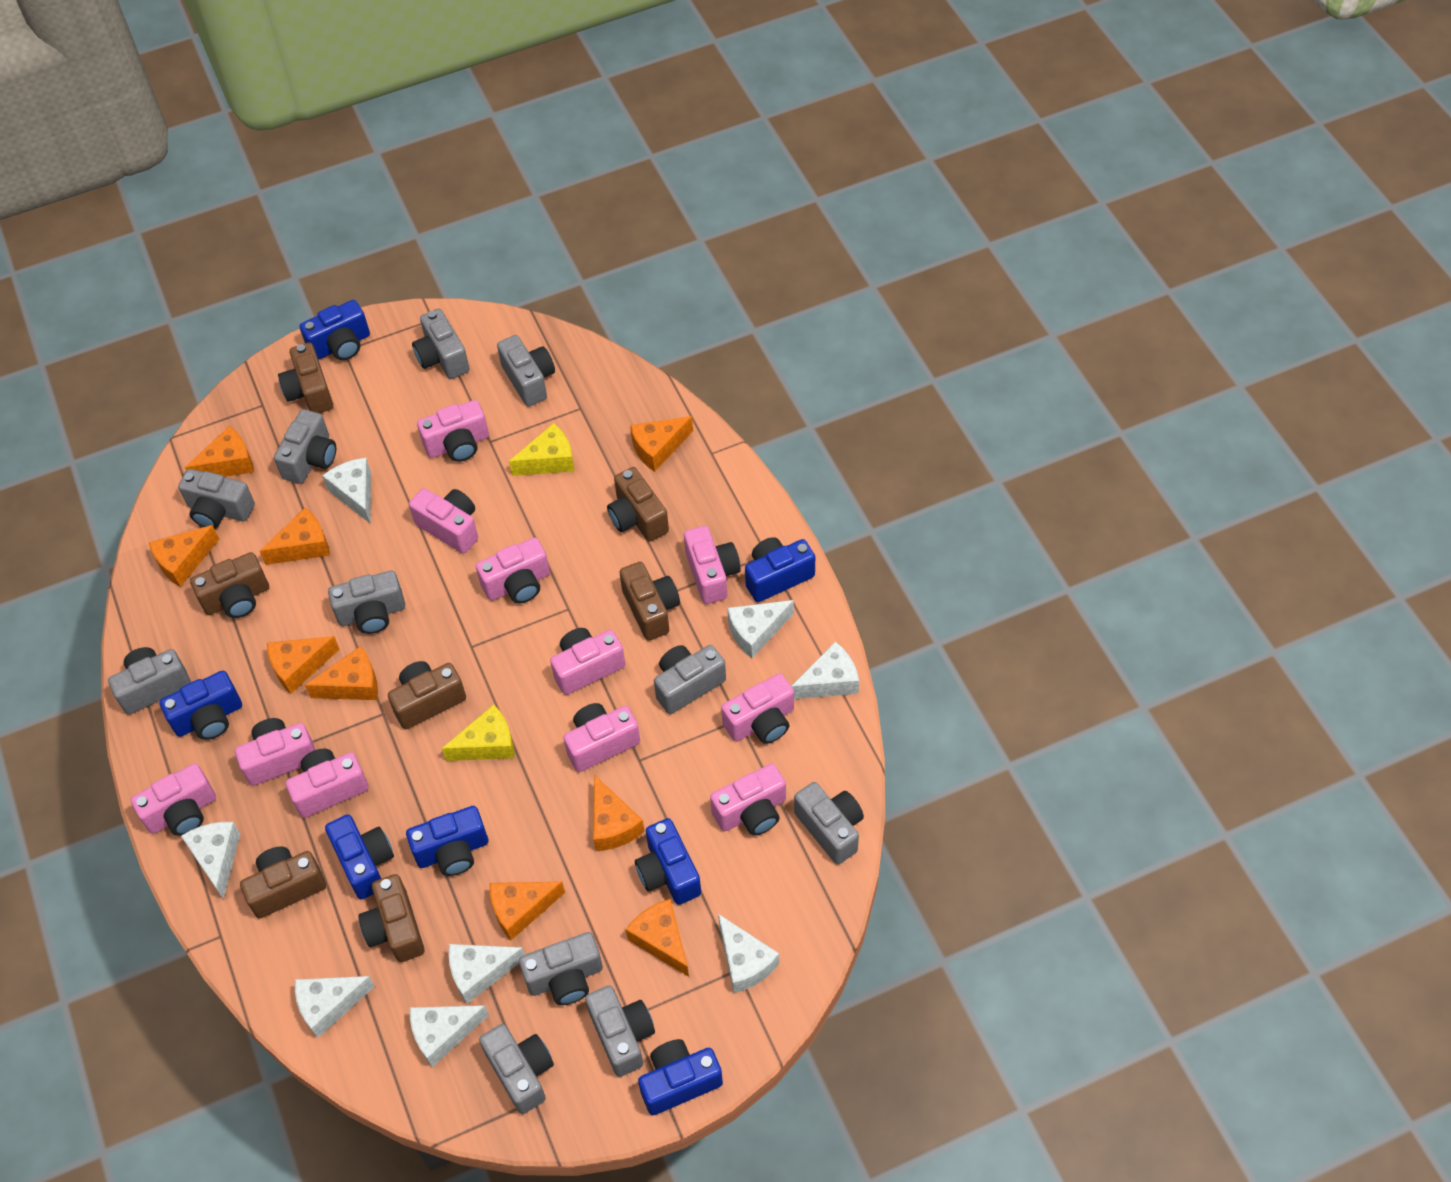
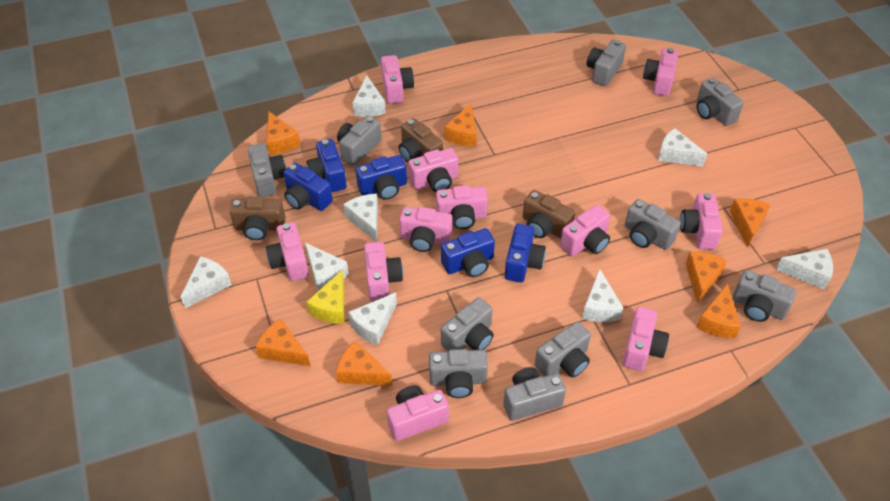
blue camera: 7 -> 5
brown camera: 7 -> 3
grey camera: 11 -> 10
orange cheese: 9 -> 7
yellow cheese: 2 -> 1

